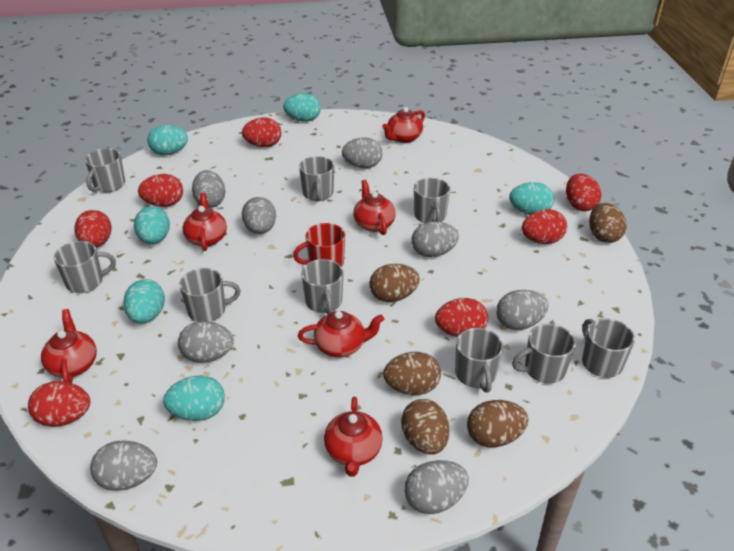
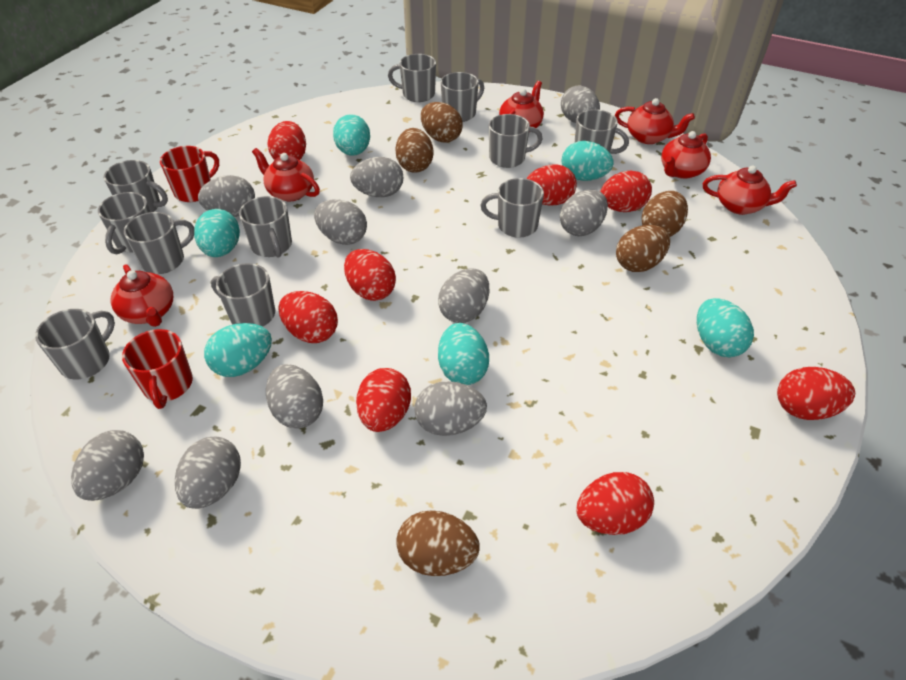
grey egg: 8 -> 10
grey mug: 9 -> 11
red egg: 7 -> 8
red mug: 1 -> 2

